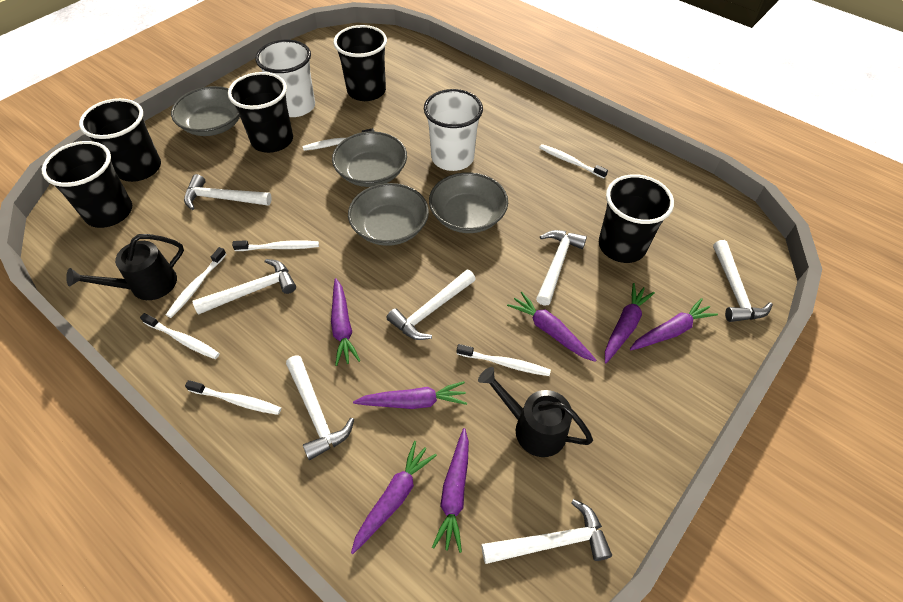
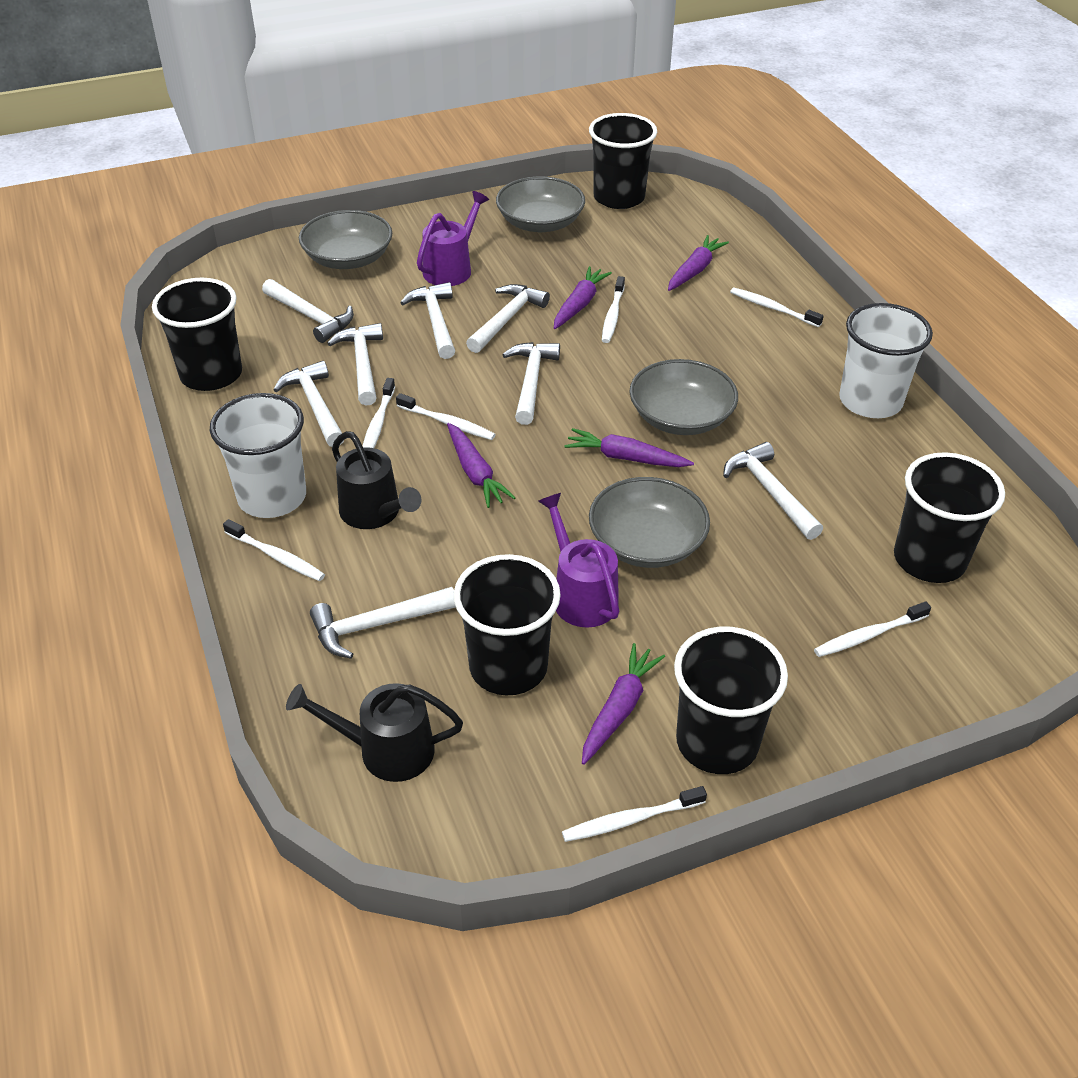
purple carrot: 7 -> 5
purple watering can: 0 -> 2
white hammer: 7 -> 8

